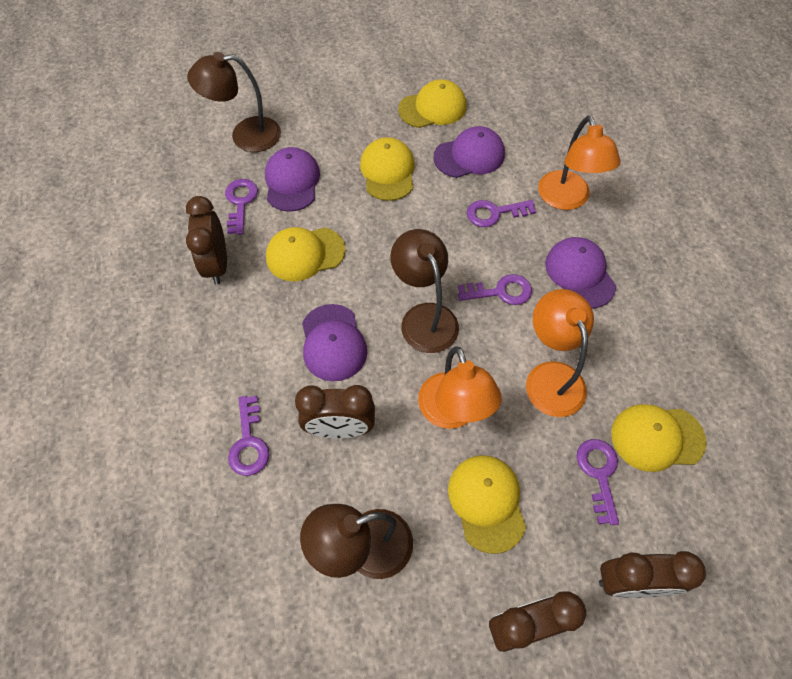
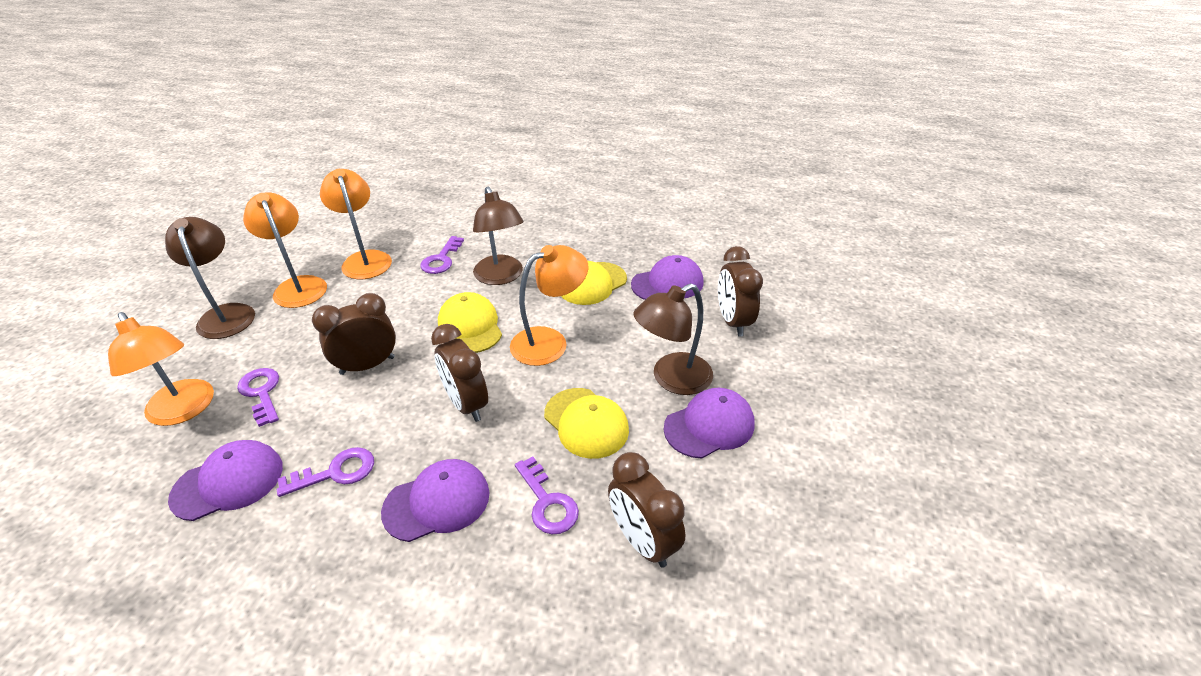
orange lamp: 3 -> 4
purple key: 5 -> 4
yellow cap: 5 -> 3

